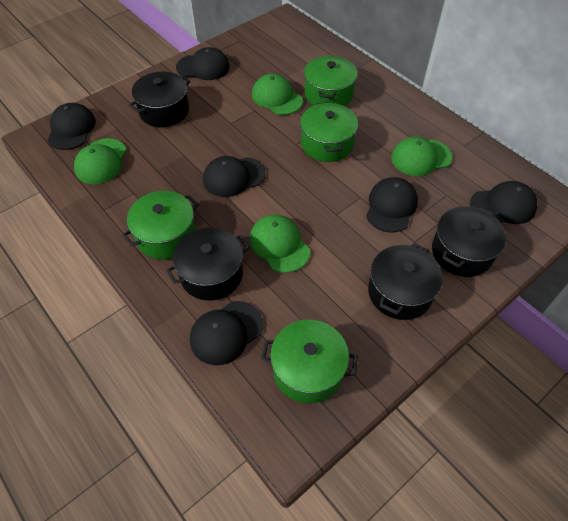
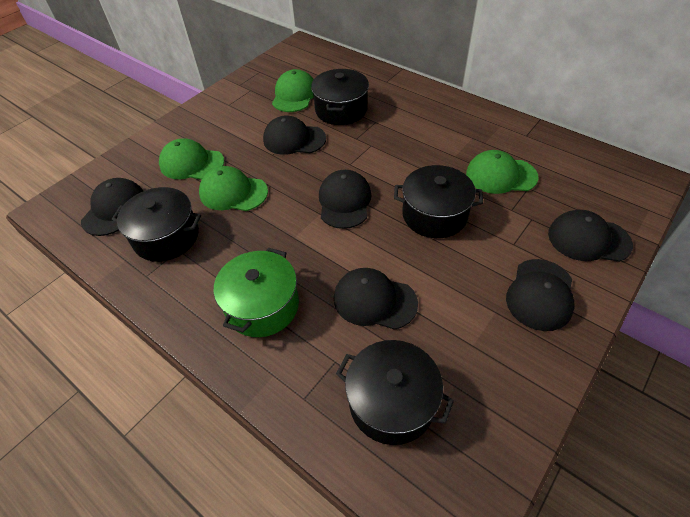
green pot: 4 -> 1

